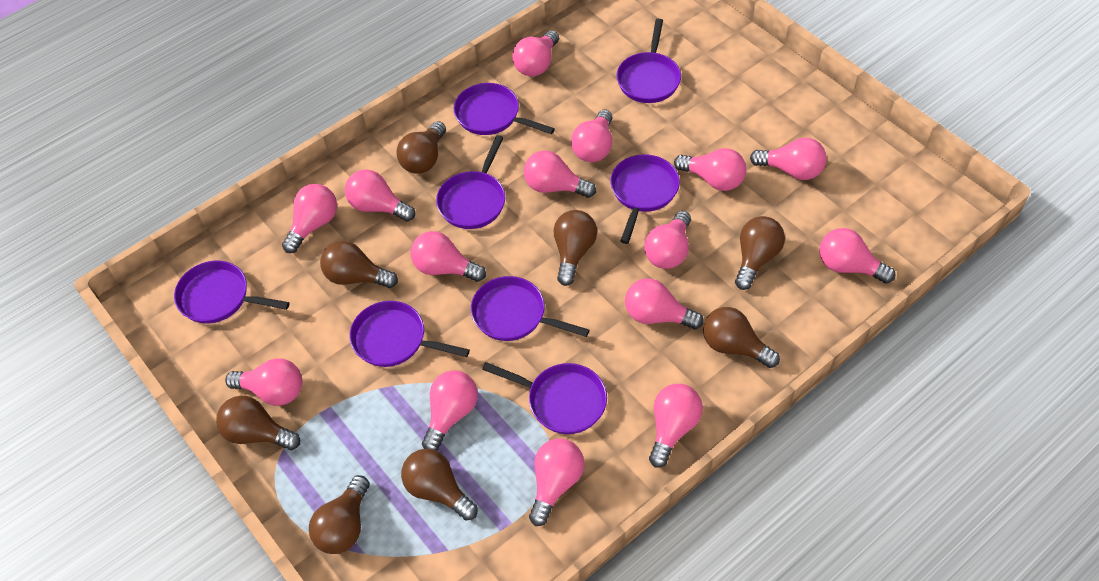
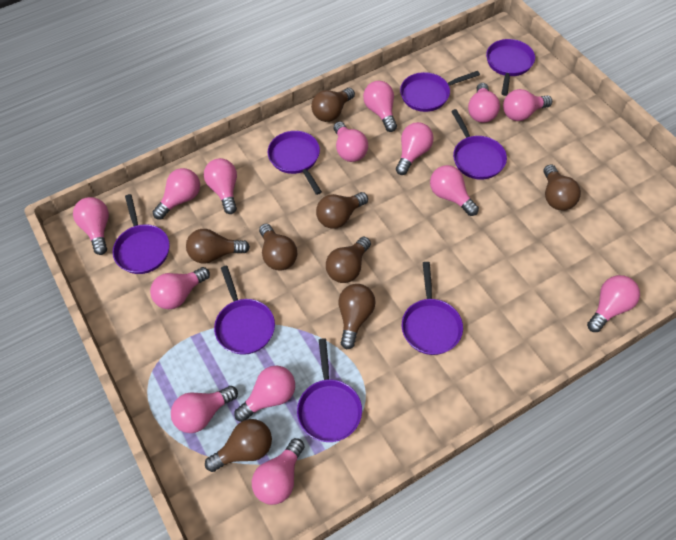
pink light bulb: 15 -> 14

